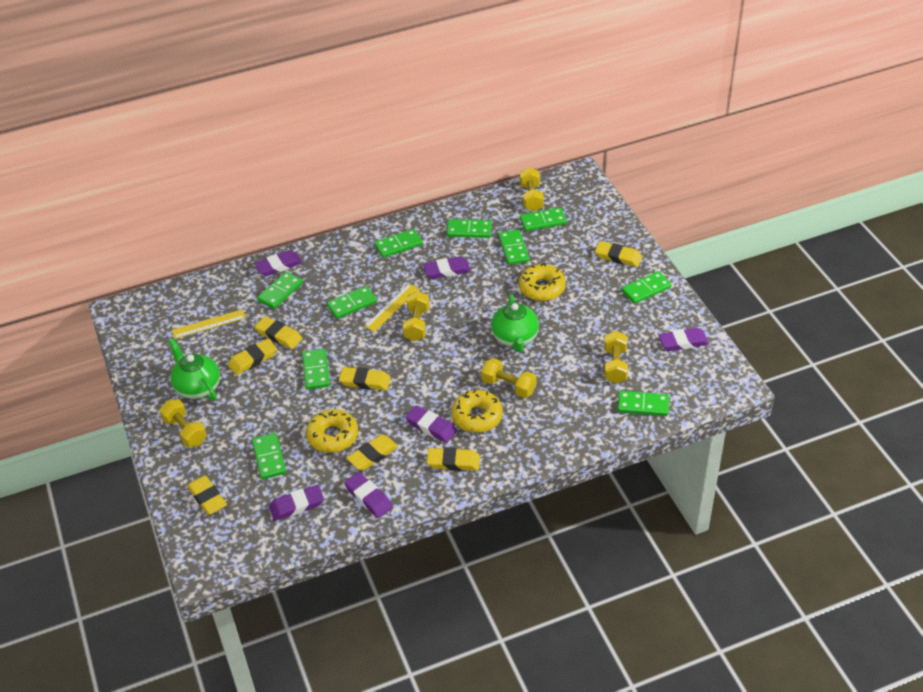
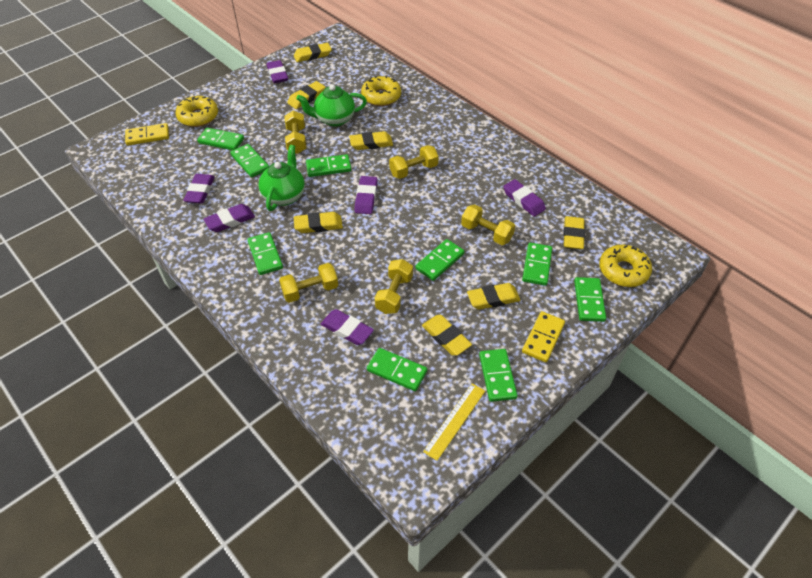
green domino: 10 -> 9
yellow domino: 0 -> 2
yellow ruler: 2 -> 1

